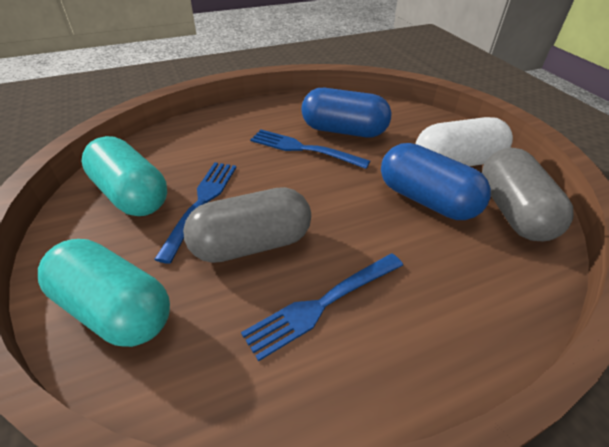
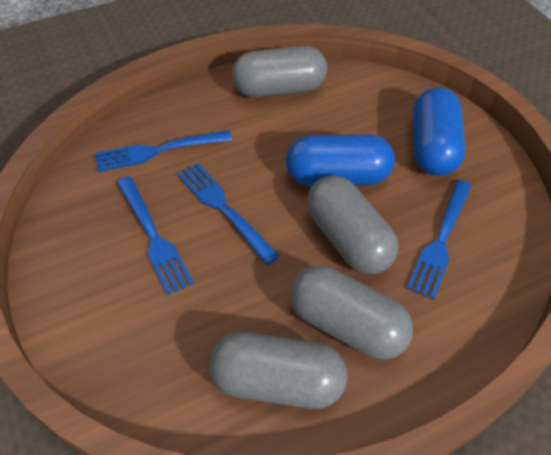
blue fork: 3 -> 4
grey capsule: 2 -> 4
turquoise capsule: 2 -> 0
white capsule: 1 -> 0

